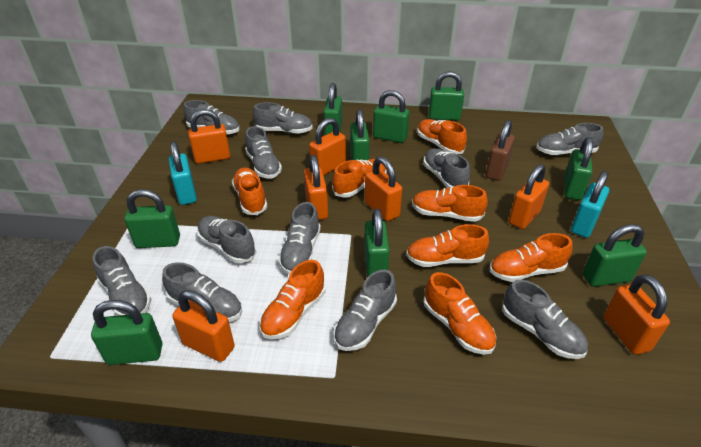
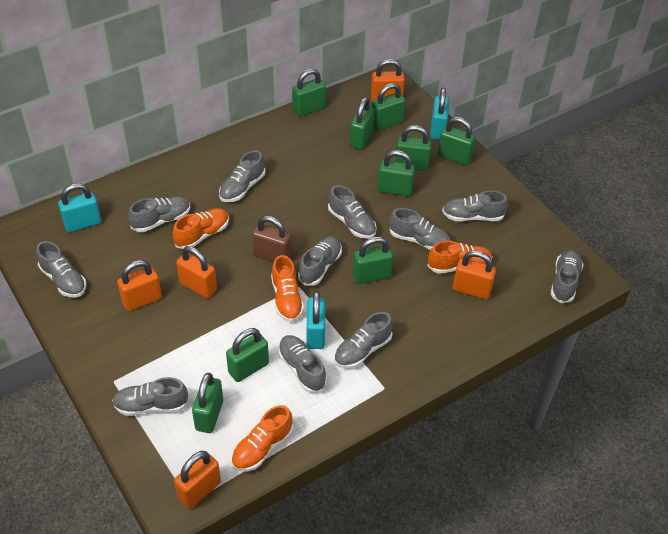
orange padlock: 7 -> 5
orange shoe: 8 -> 4
turquoise padlock: 2 -> 3

